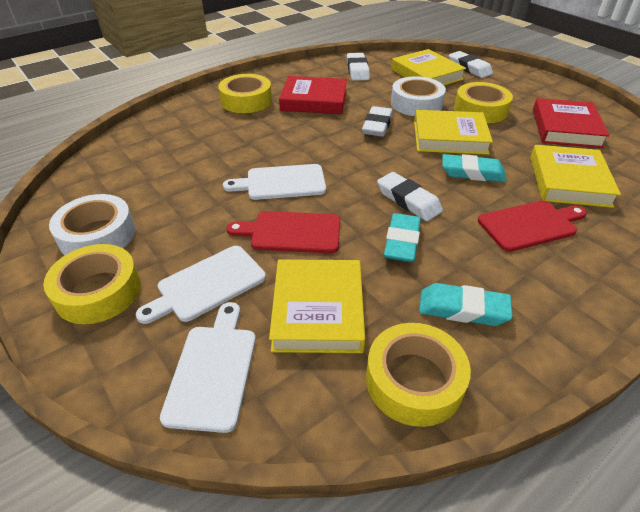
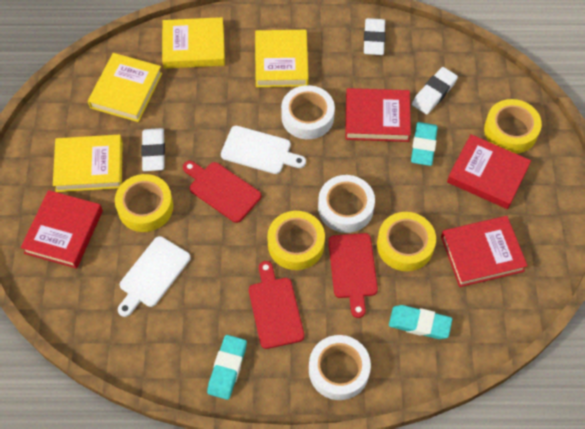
red book: 2 -> 4
red cutting board: 2 -> 3
white cutting board: 3 -> 2
white eraser: 4 -> 3
white tape: 2 -> 3

